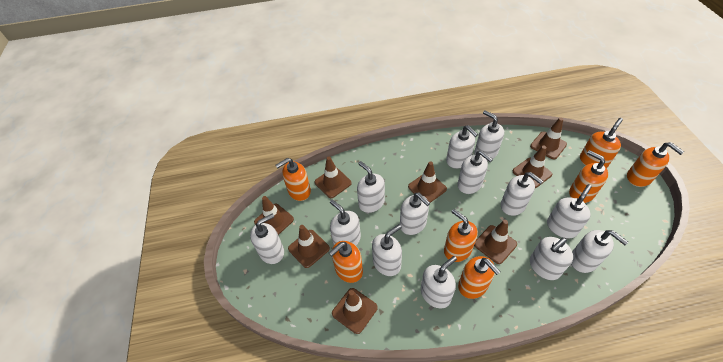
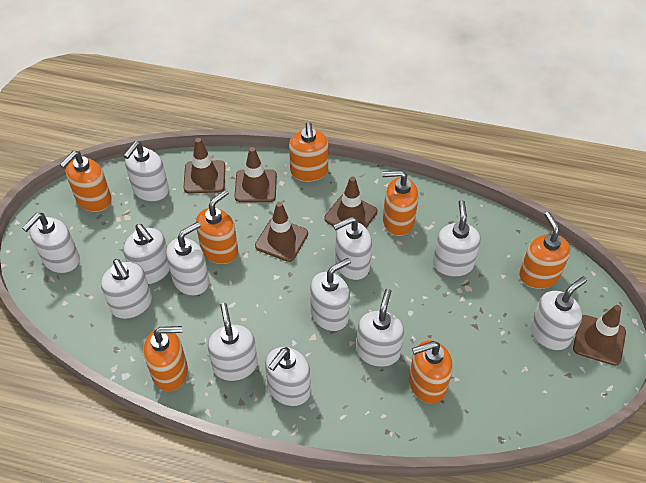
brown traffic cone: 8 -> 5
white soap dispenser: 13 -> 12

